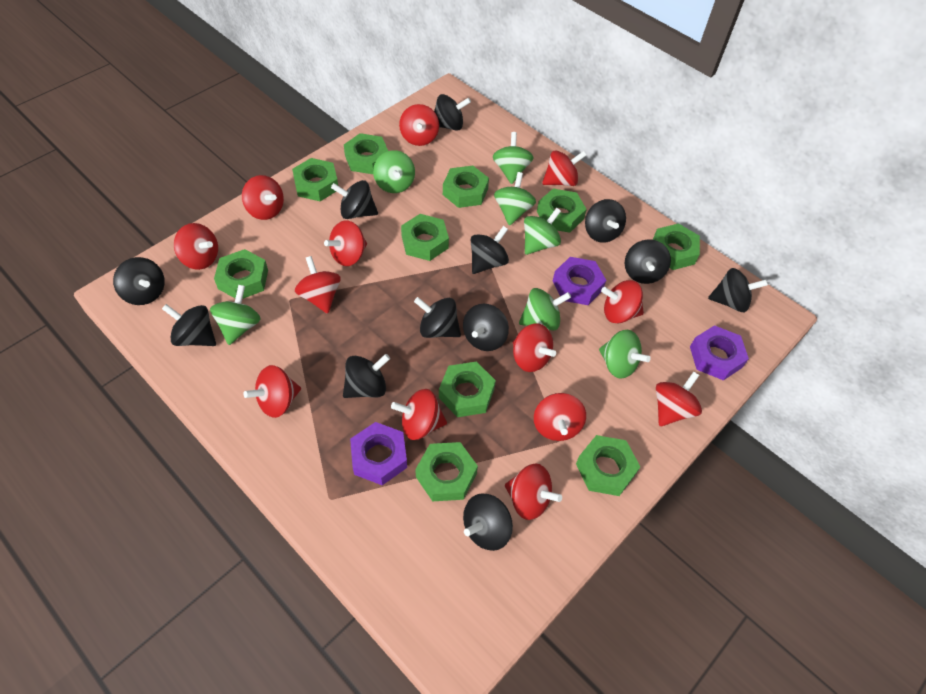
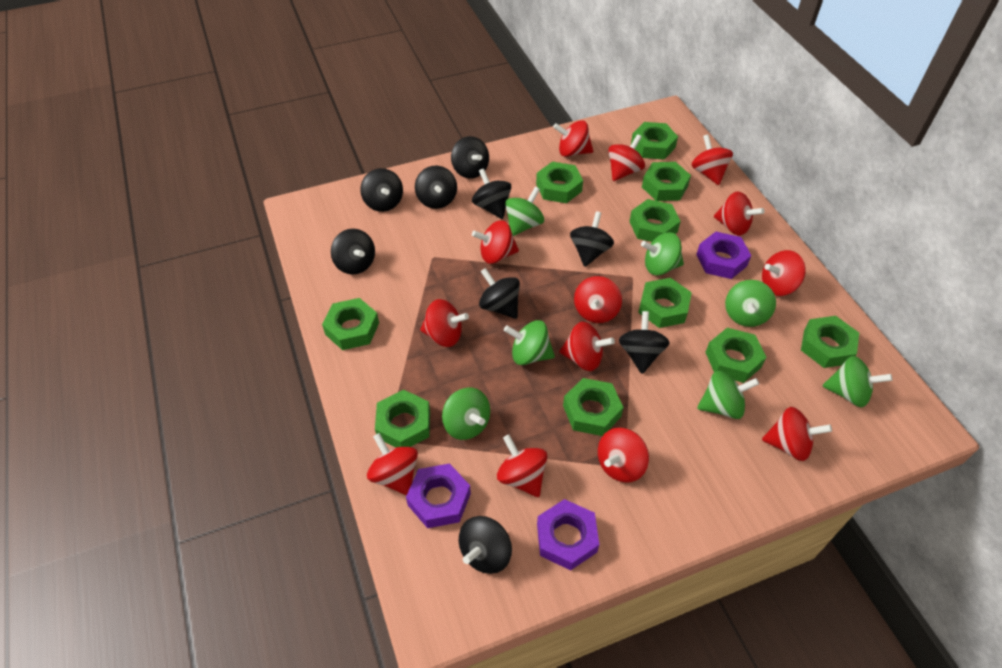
black spinning top: 12 -> 9

